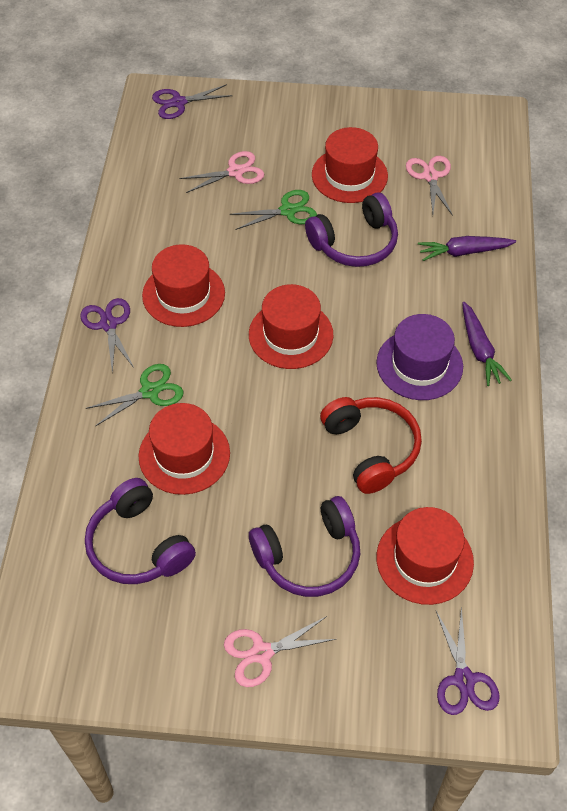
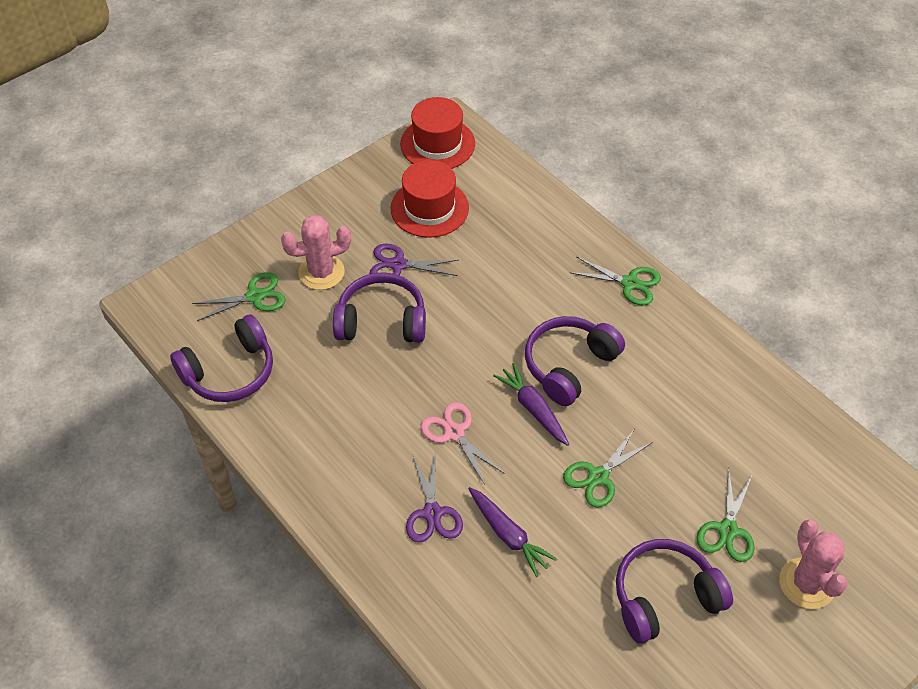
green scissors: 2 -> 4
pink cactus: 0 -> 2
pink scissors: 3 -> 1
purple hat: 1 -> 0
purple headphones: 3 -> 4
purple scissors: 3 -> 2
red hat: 5 -> 2
red headphones: 1 -> 0

